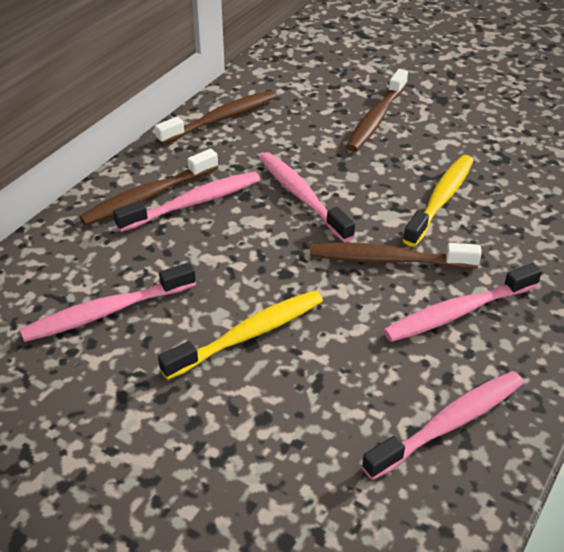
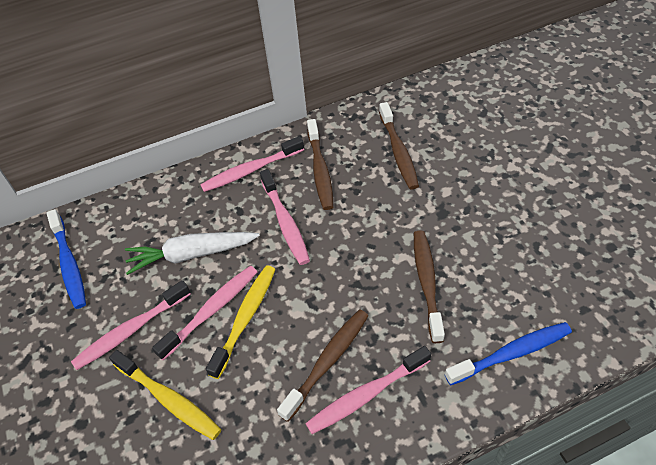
blue toothbrush: 0 -> 2
white carrot: 0 -> 1

